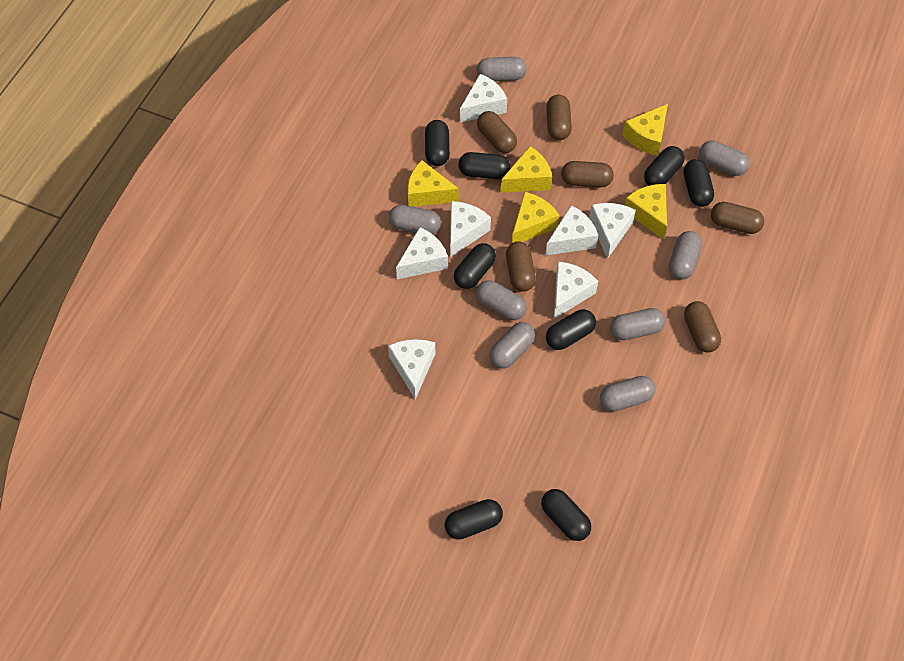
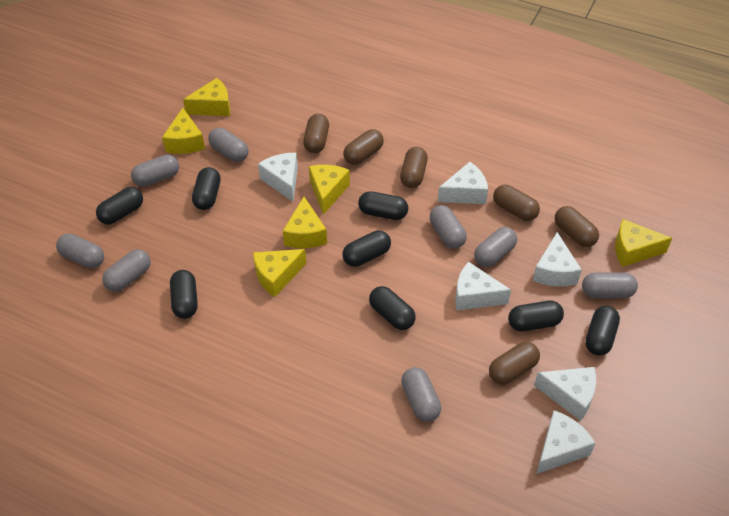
white cheese: 7 -> 6
yellow cheese: 5 -> 6

